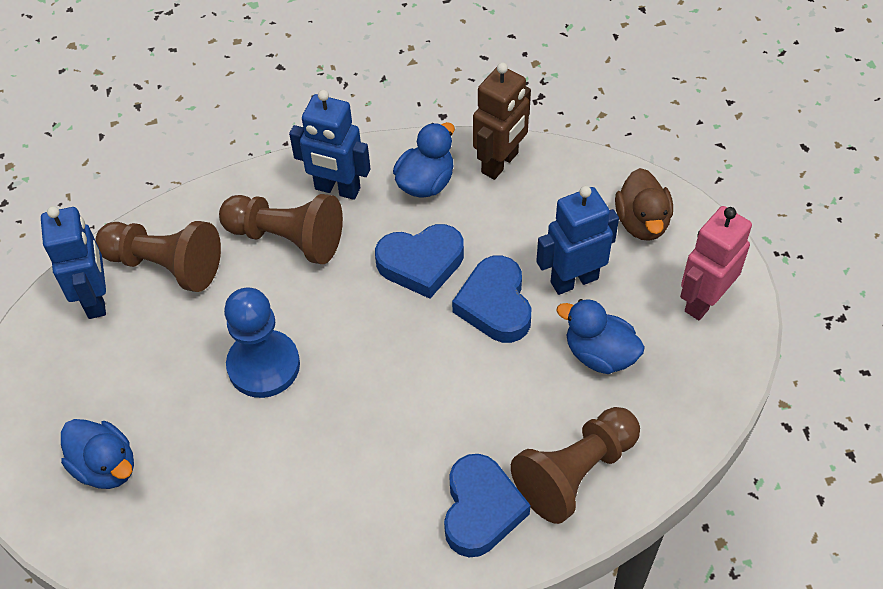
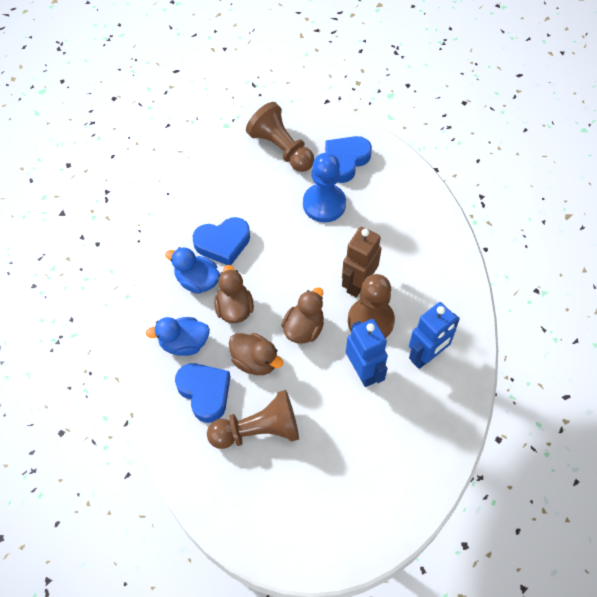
blue duck: 3 -> 2
blue robot: 3 -> 2
brown duck: 1 -> 3
pink robot: 1 -> 0

